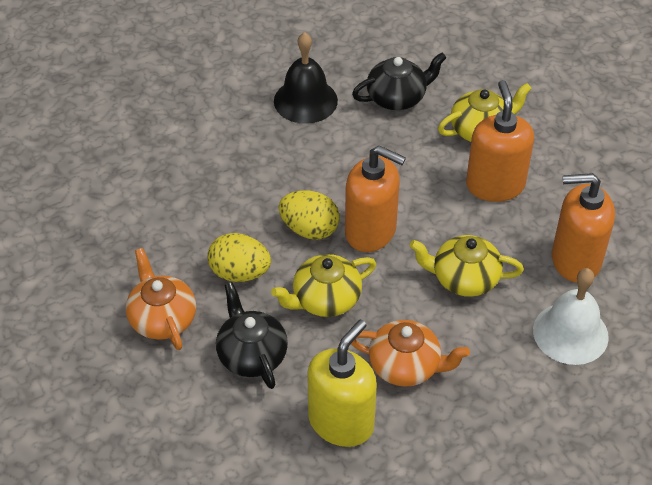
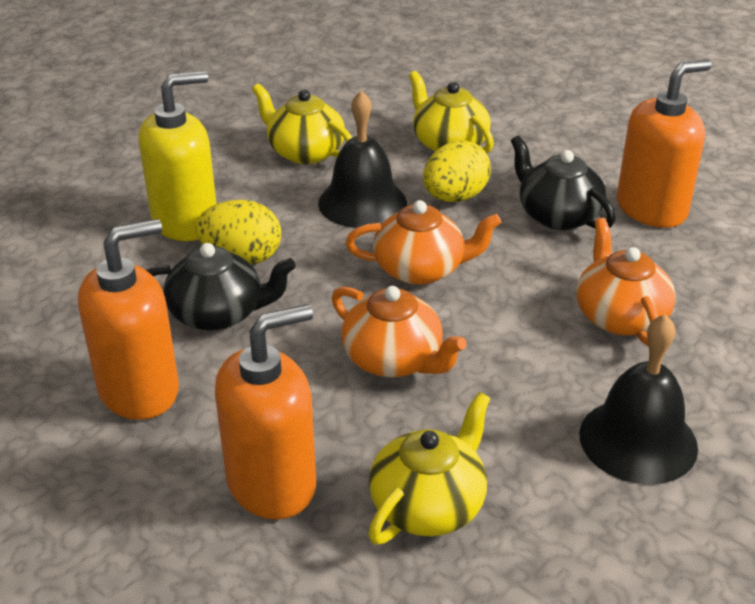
black bell: 1 -> 2
orange teapot: 2 -> 3
white bell: 1 -> 0

